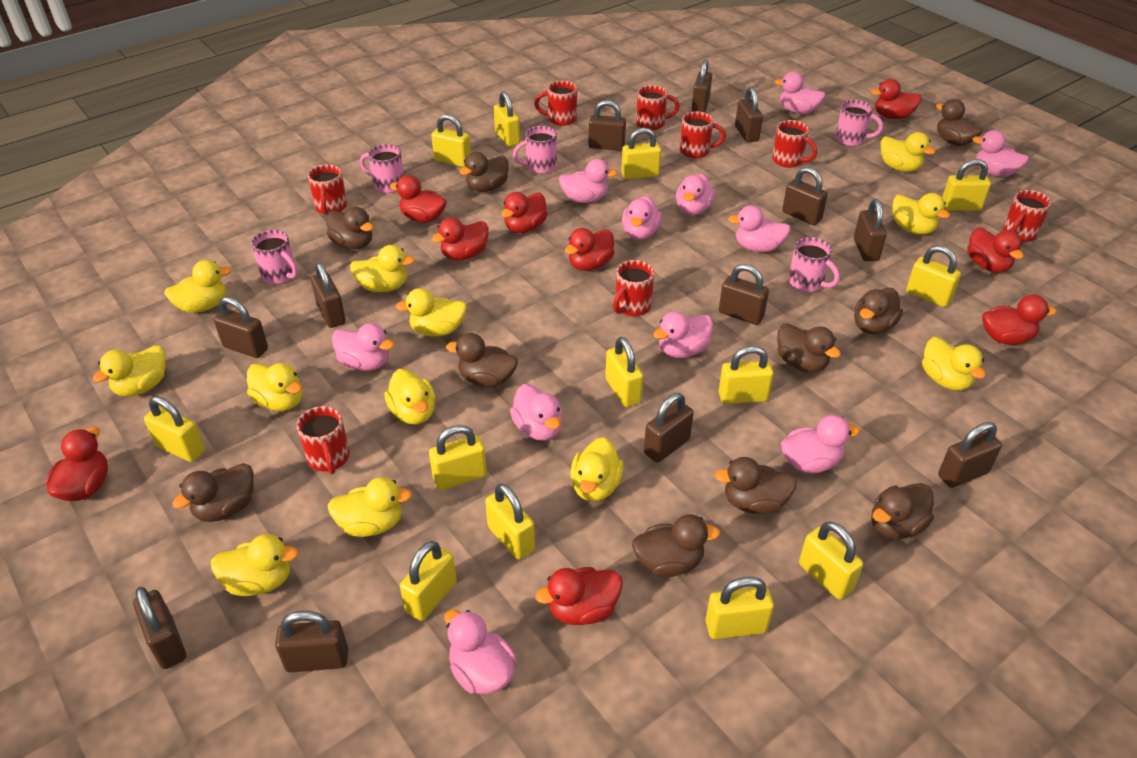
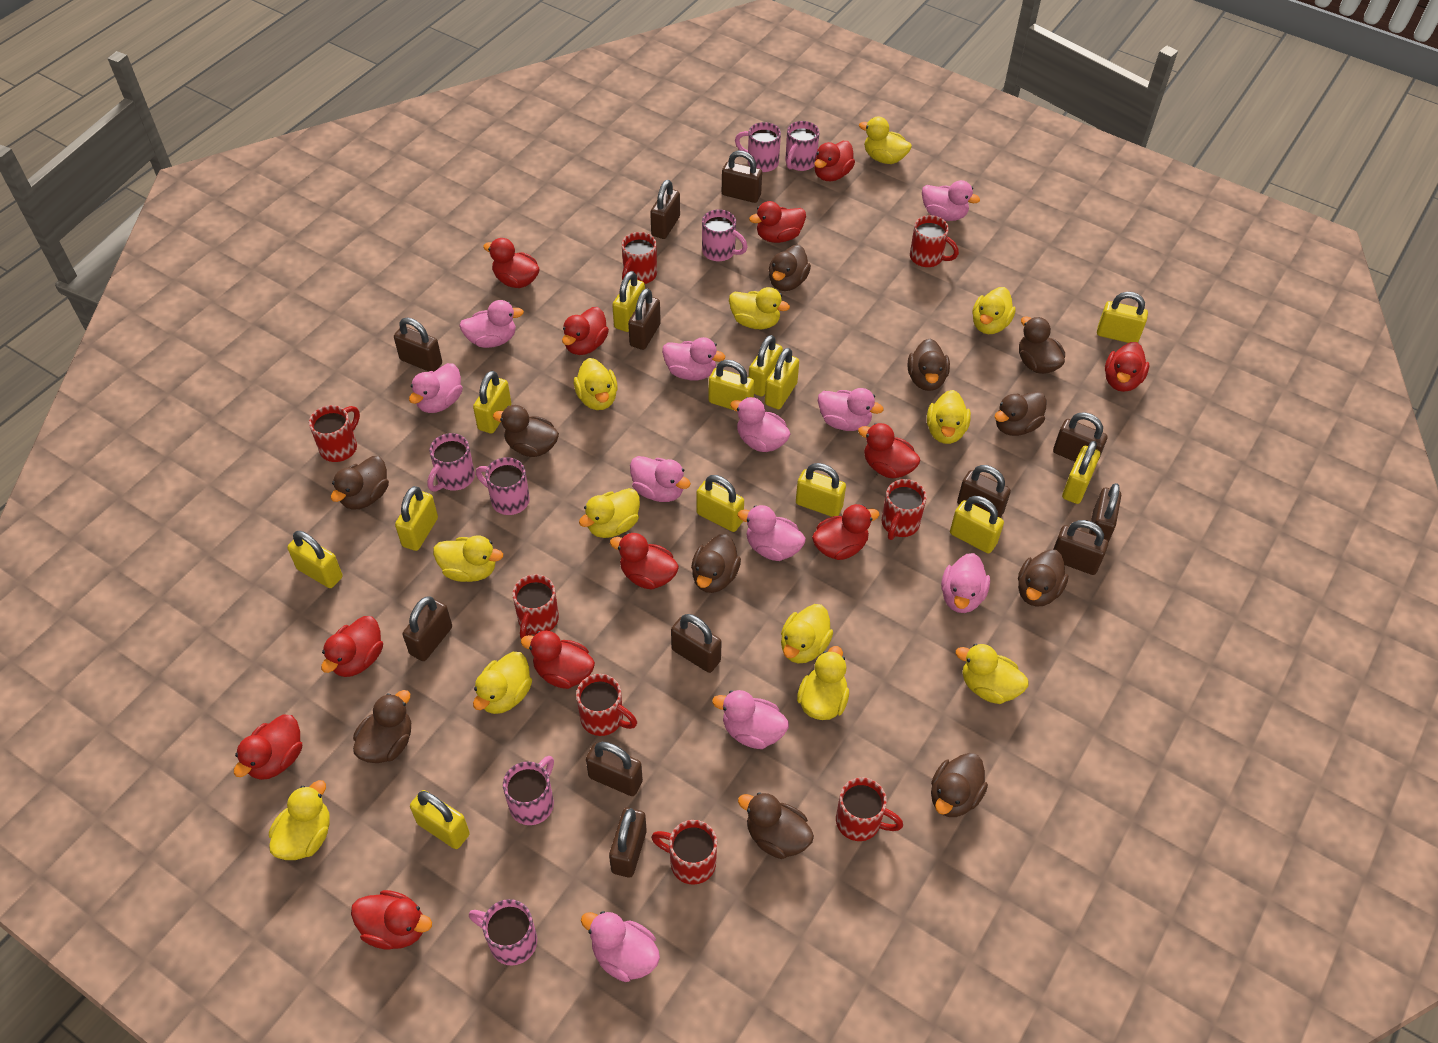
brown duck: 10 -> 11
pink mug: 5 -> 7
red duck: 9 -> 12

